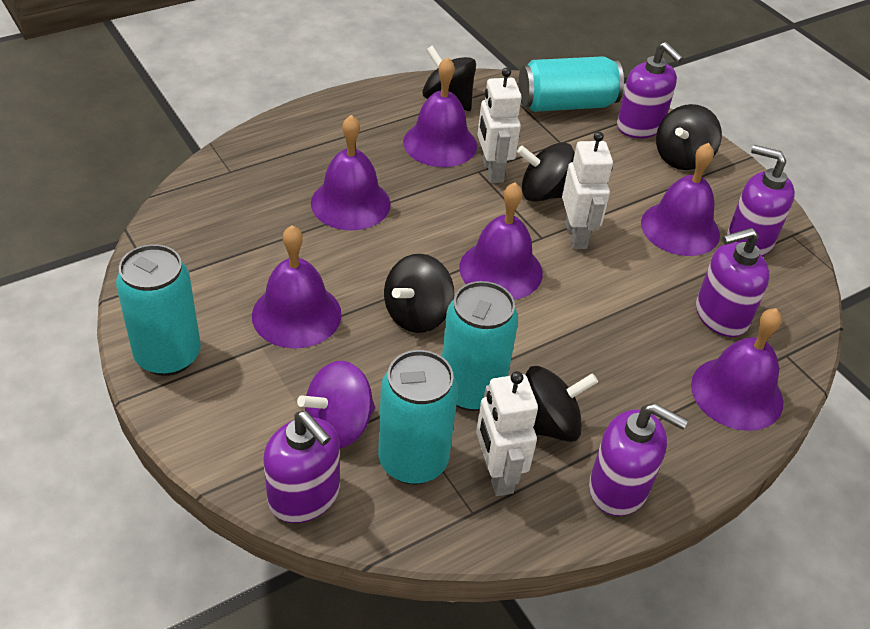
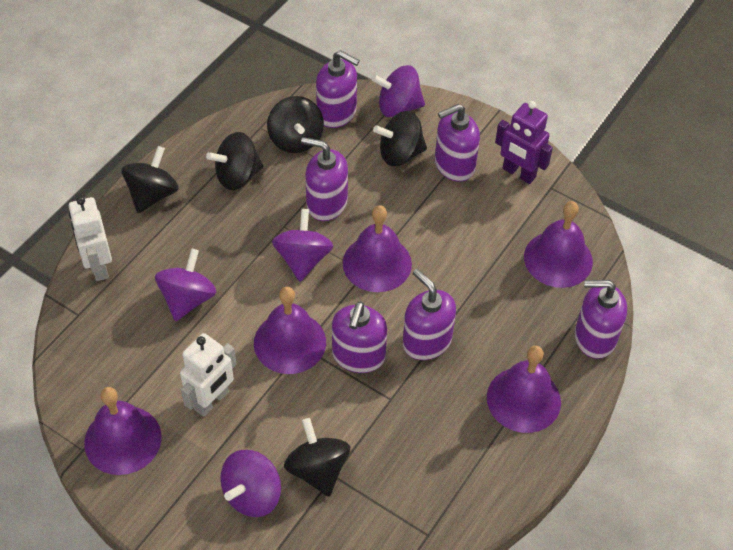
purple bell: 6 -> 5
purple robot: 0 -> 1
purple soap dispenser: 5 -> 6
purple spinning top: 1 -> 4
turquoise can: 4 -> 0
white robot: 3 -> 2

